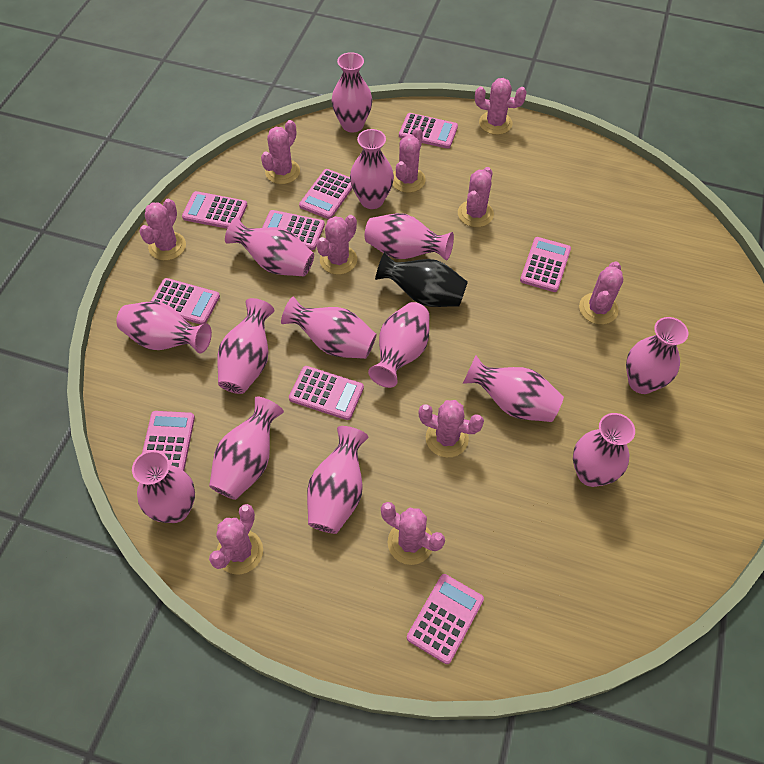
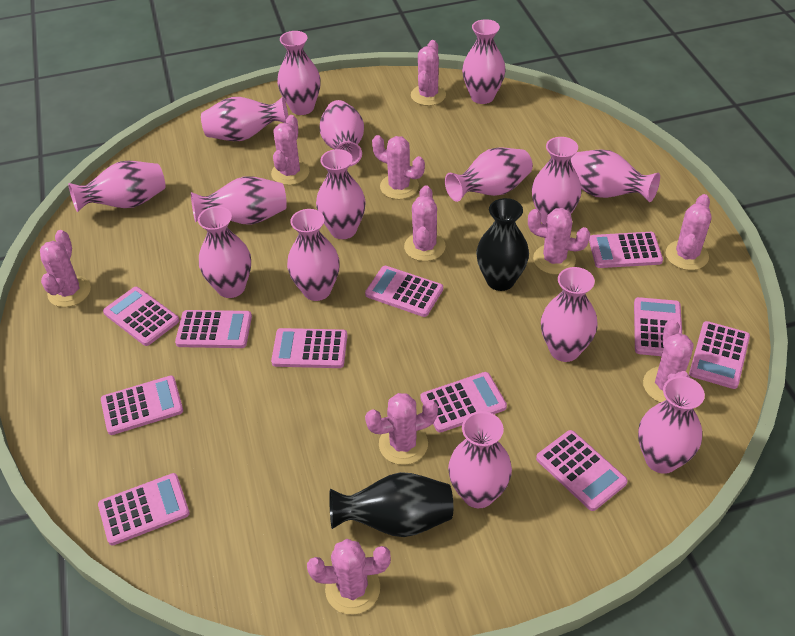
black vase: 1 -> 2
pink calculator: 9 -> 11
pink vase: 14 -> 15

